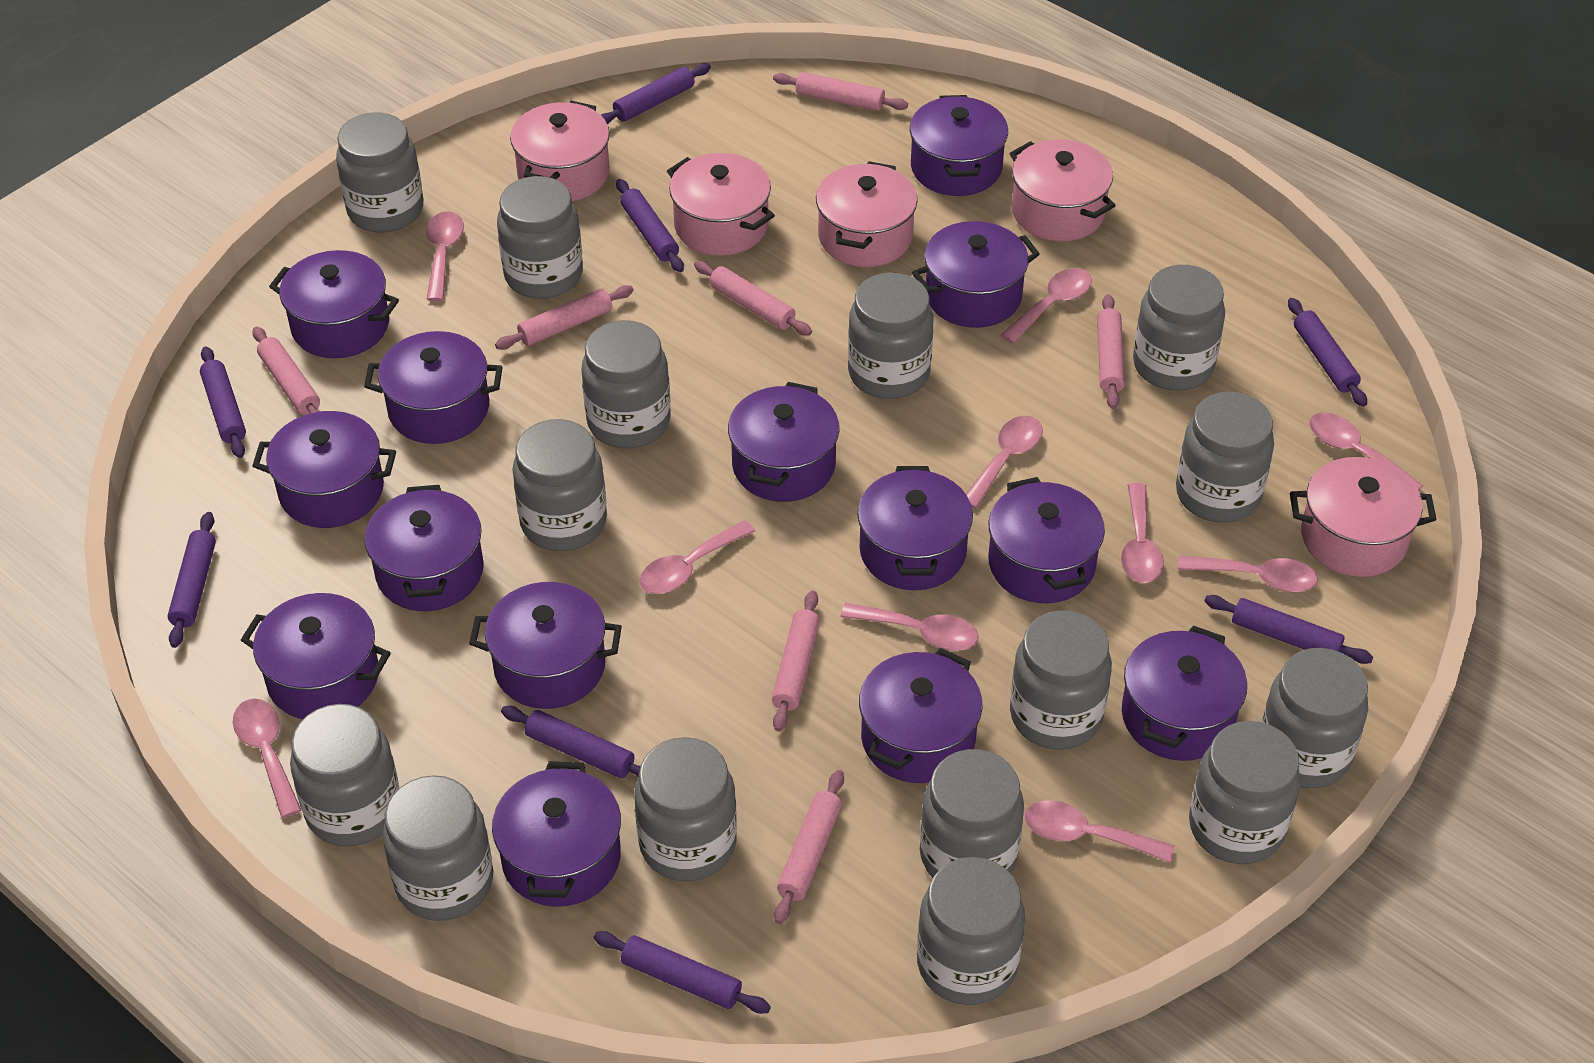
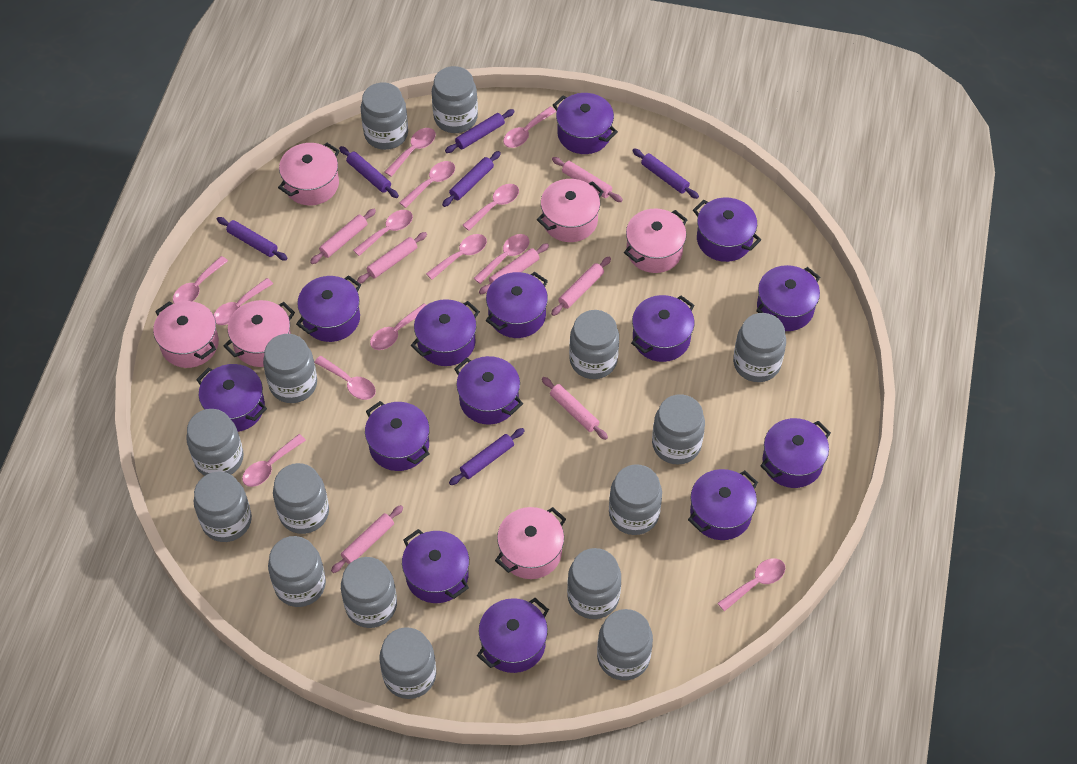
pink pot: 5 -> 6
pink spoon: 10 -> 13
purple rolling pin: 8 -> 6

